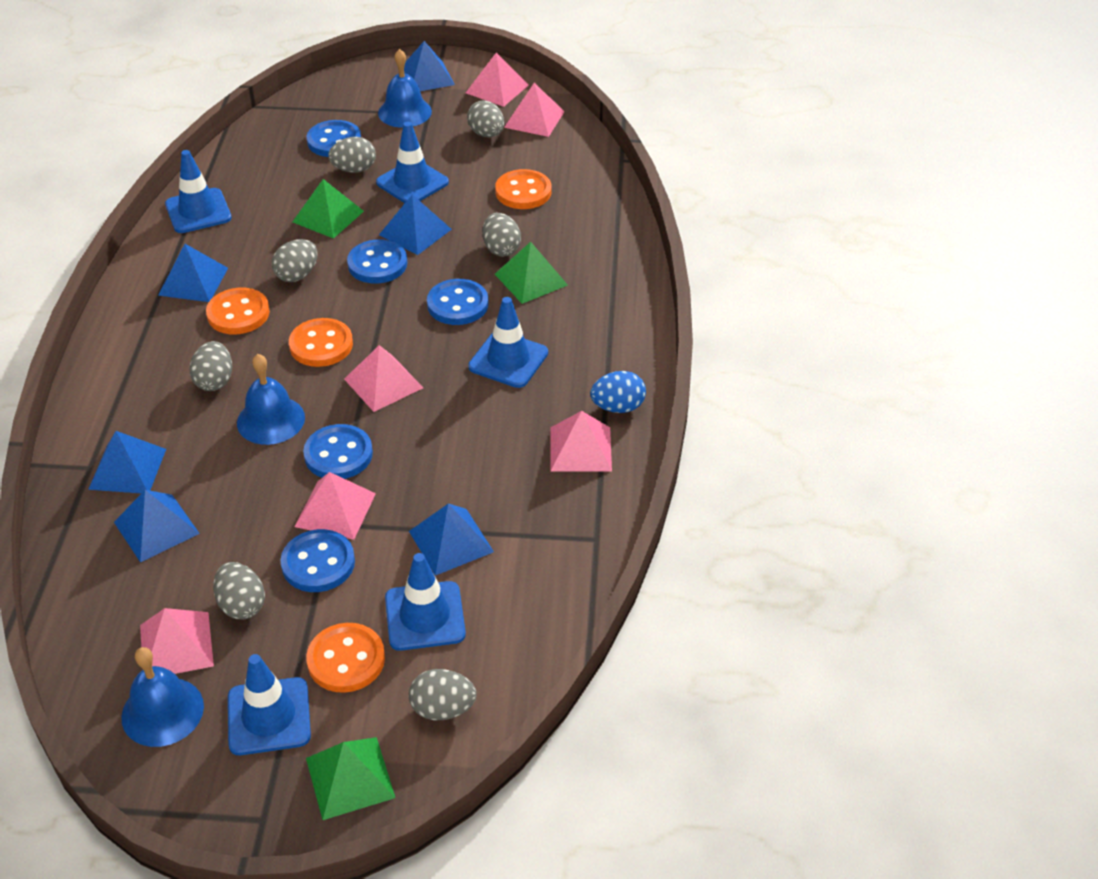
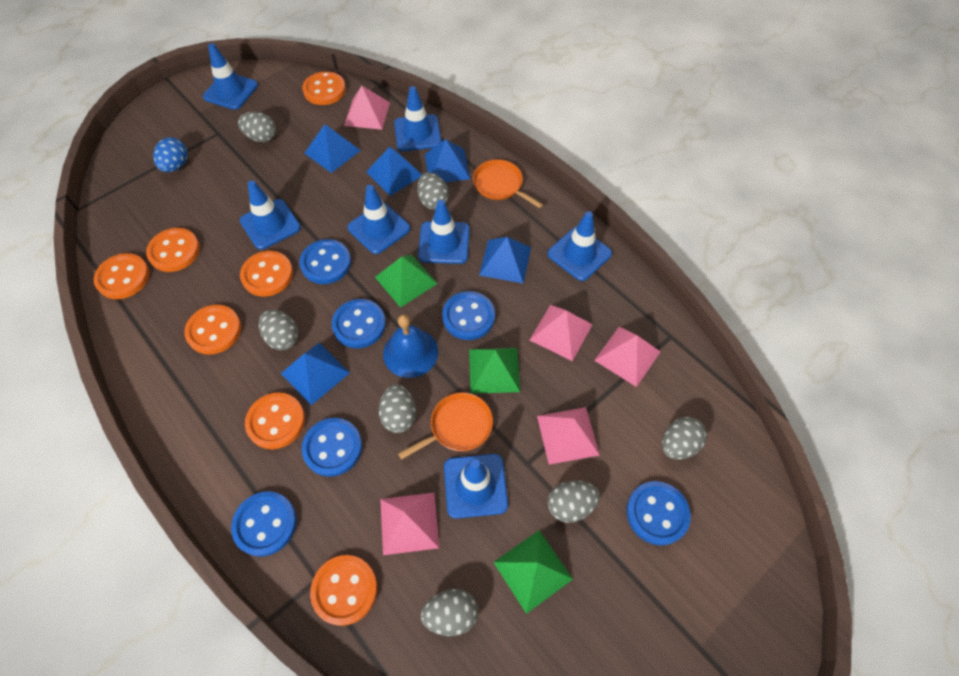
blue bell: 3 -> 1
blue button: 5 -> 6
blue pyramid: 6 -> 5
blue traffic cone: 5 -> 7
orange button: 4 -> 7
orange pan: 0 -> 2
pink pyramid: 6 -> 5

